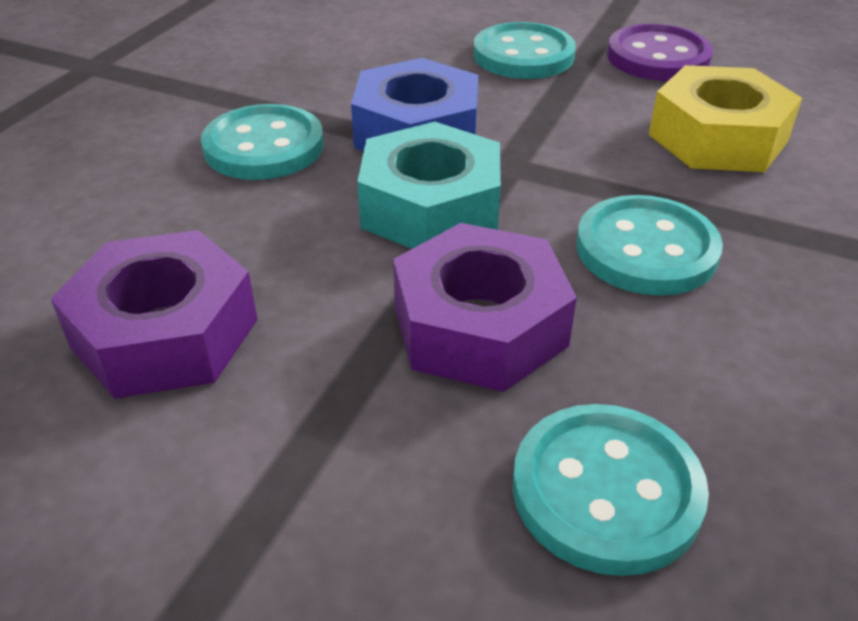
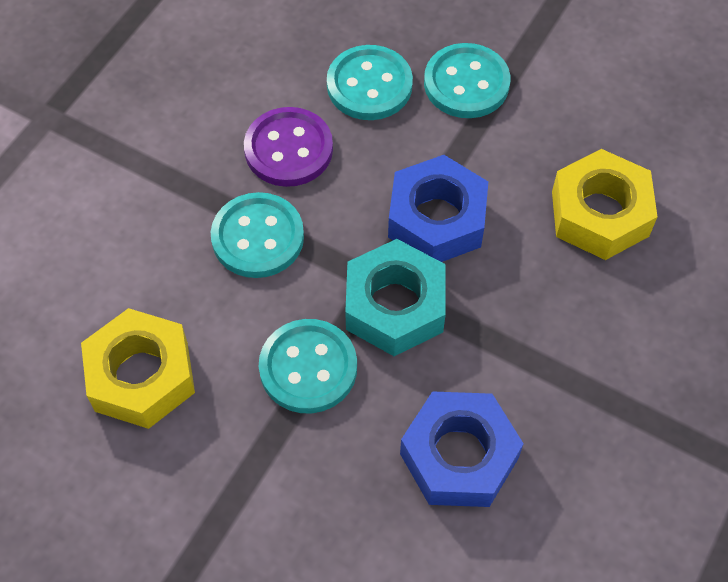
blue nut: 1 -> 2
purple nut: 2 -> 0
yellow nut: 1 -> 2

